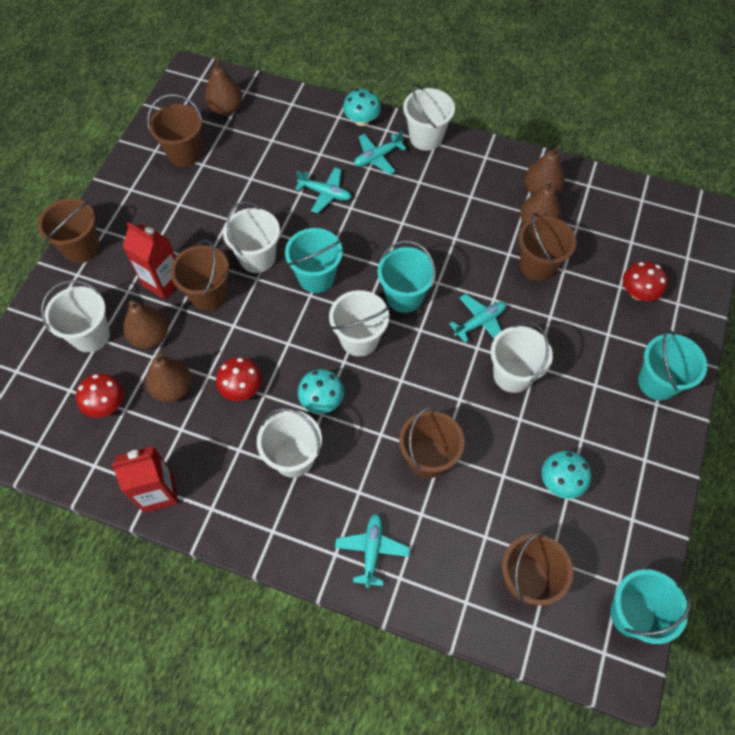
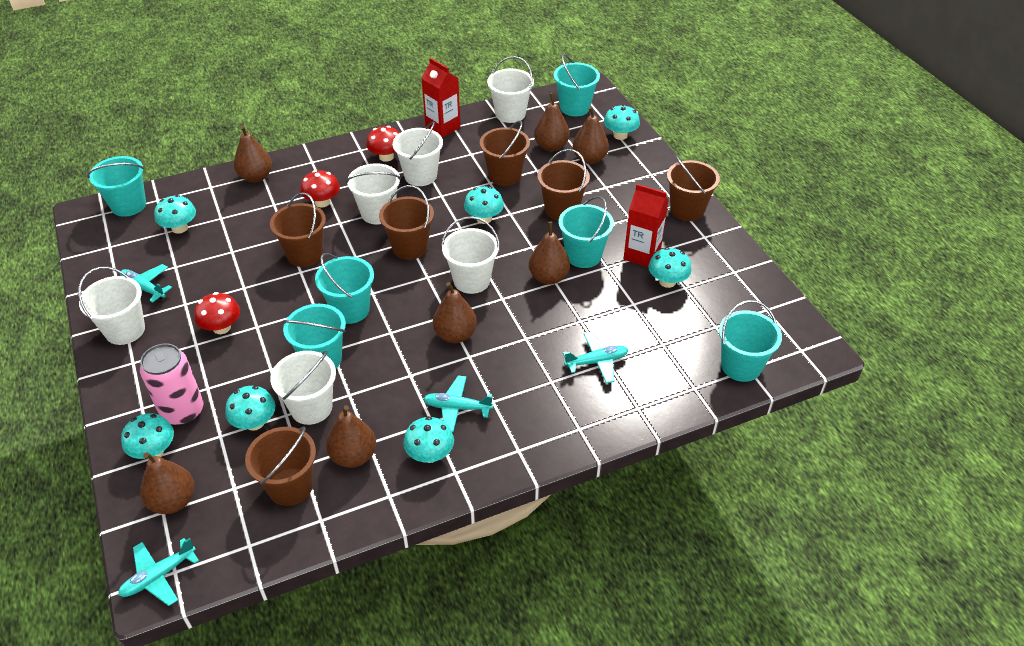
brown pear: 5 -> 7
pink can: 0 -> 1
turquoise bucket: 4 -> 6
turquoise mushroom: 3 -> 7

